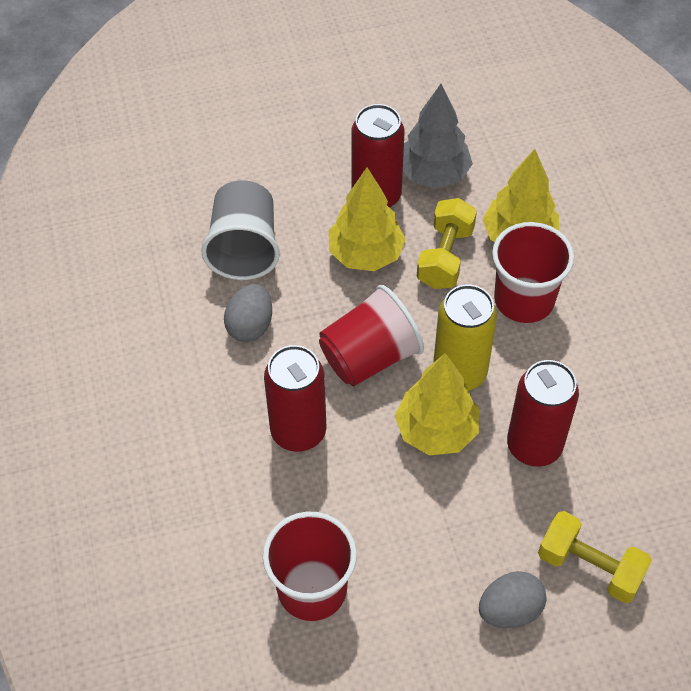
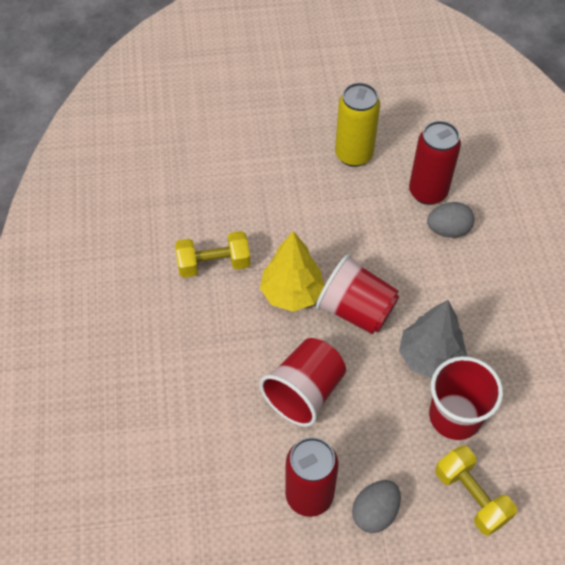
grey cup: 1 -> 0
red can: 3 -> 2
yellow tree: 3 -> 1

